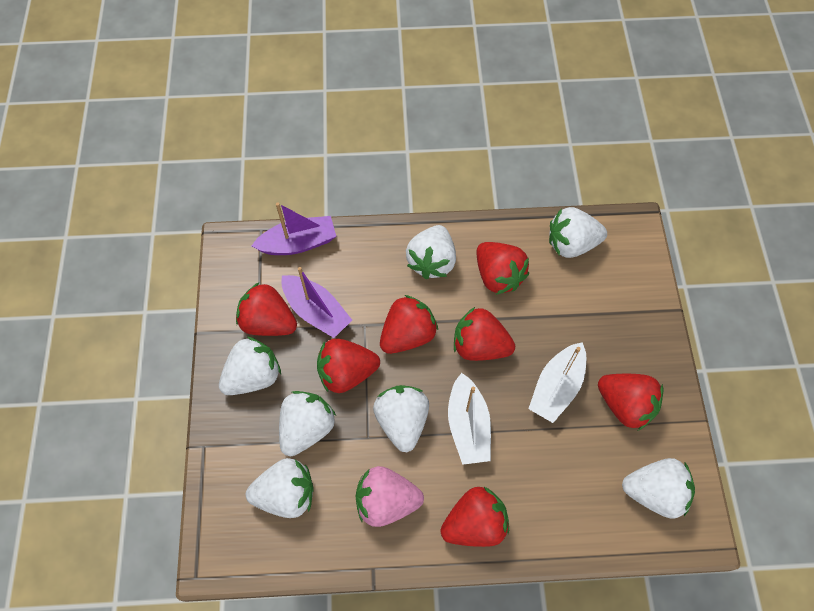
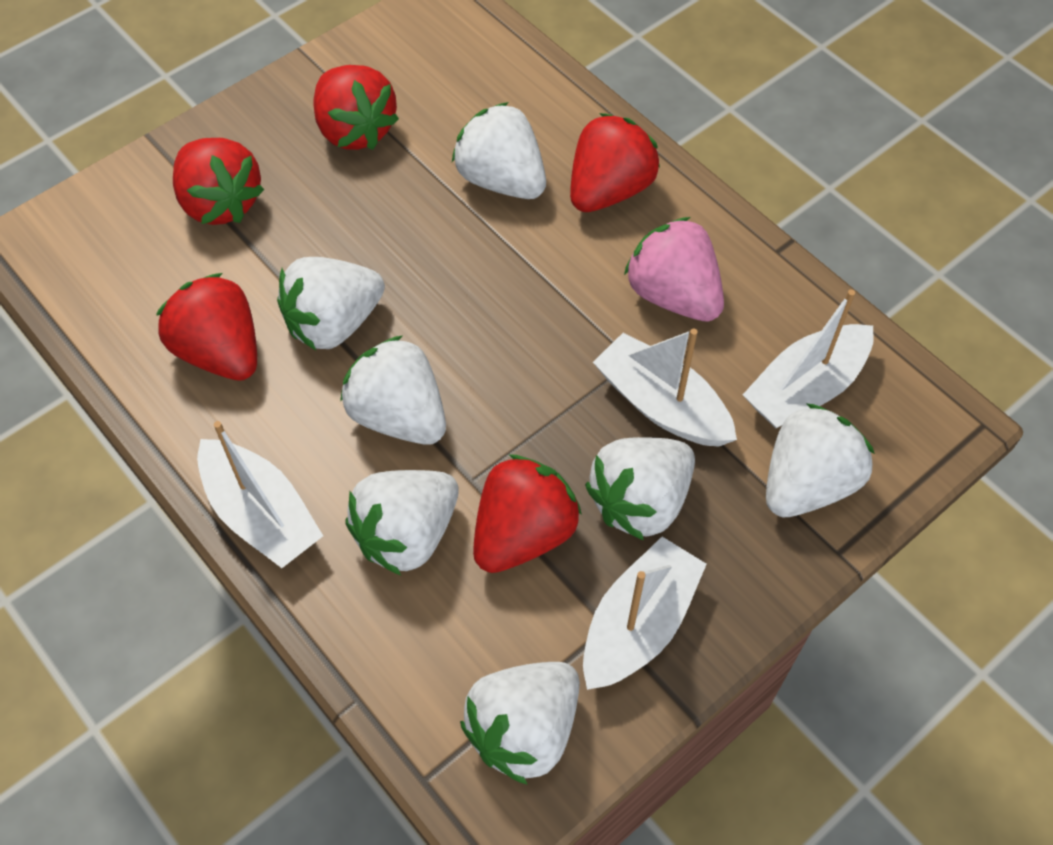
purple boat: 2 -> 0
red strawberry: 7 -> 5
white boat: 2 -> 4

